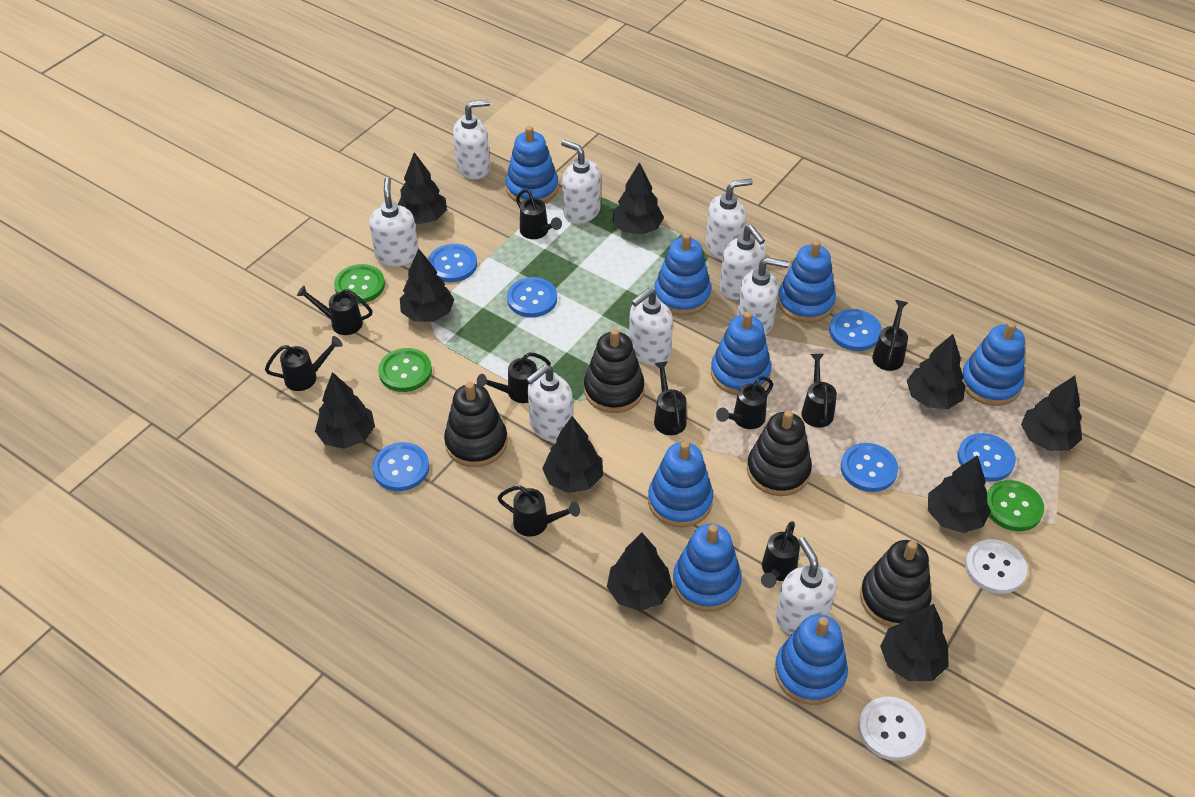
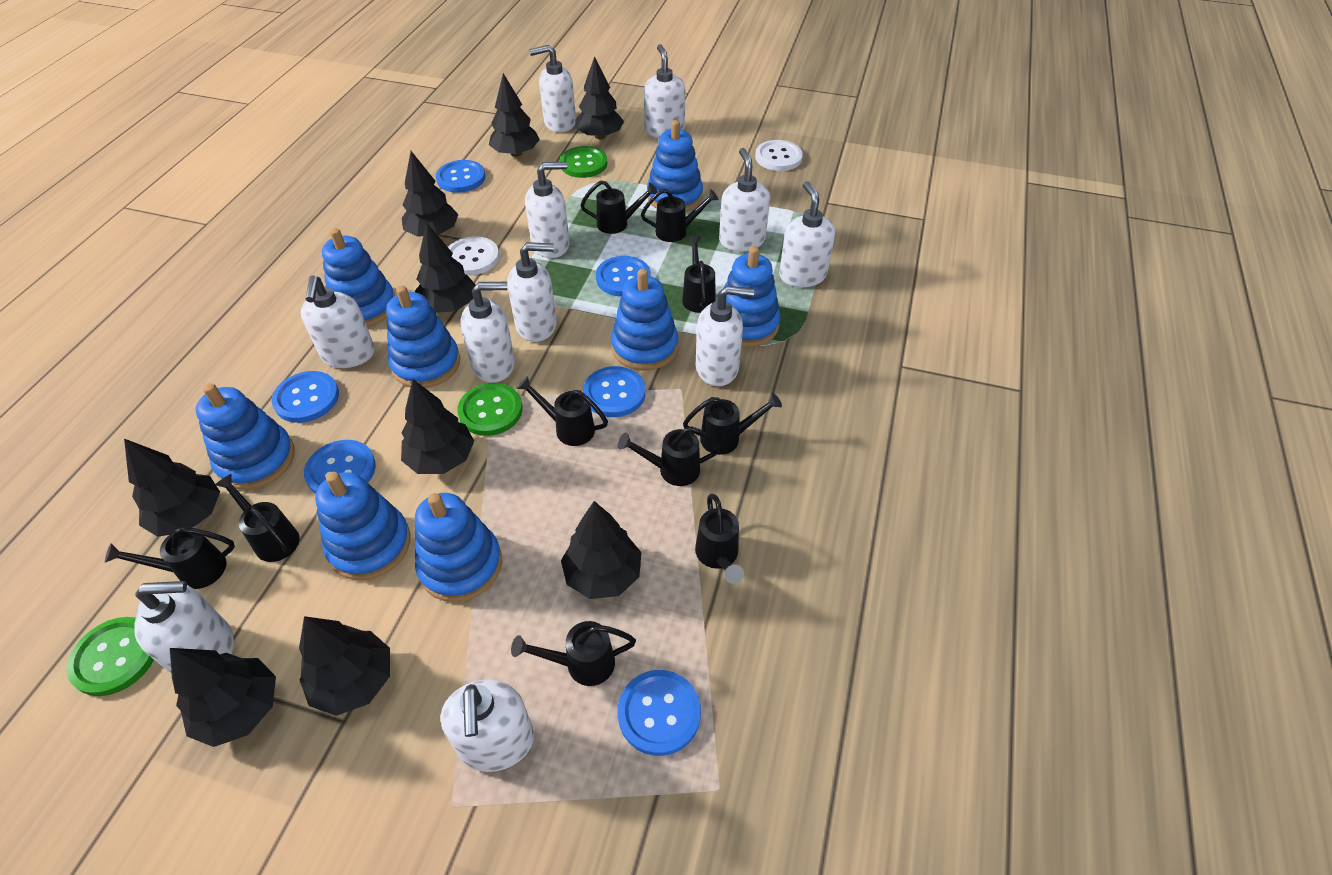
black stacking toy: 4 -> 0
black tree: 10 -> 9
white soap dispenser: 9 -> 11

